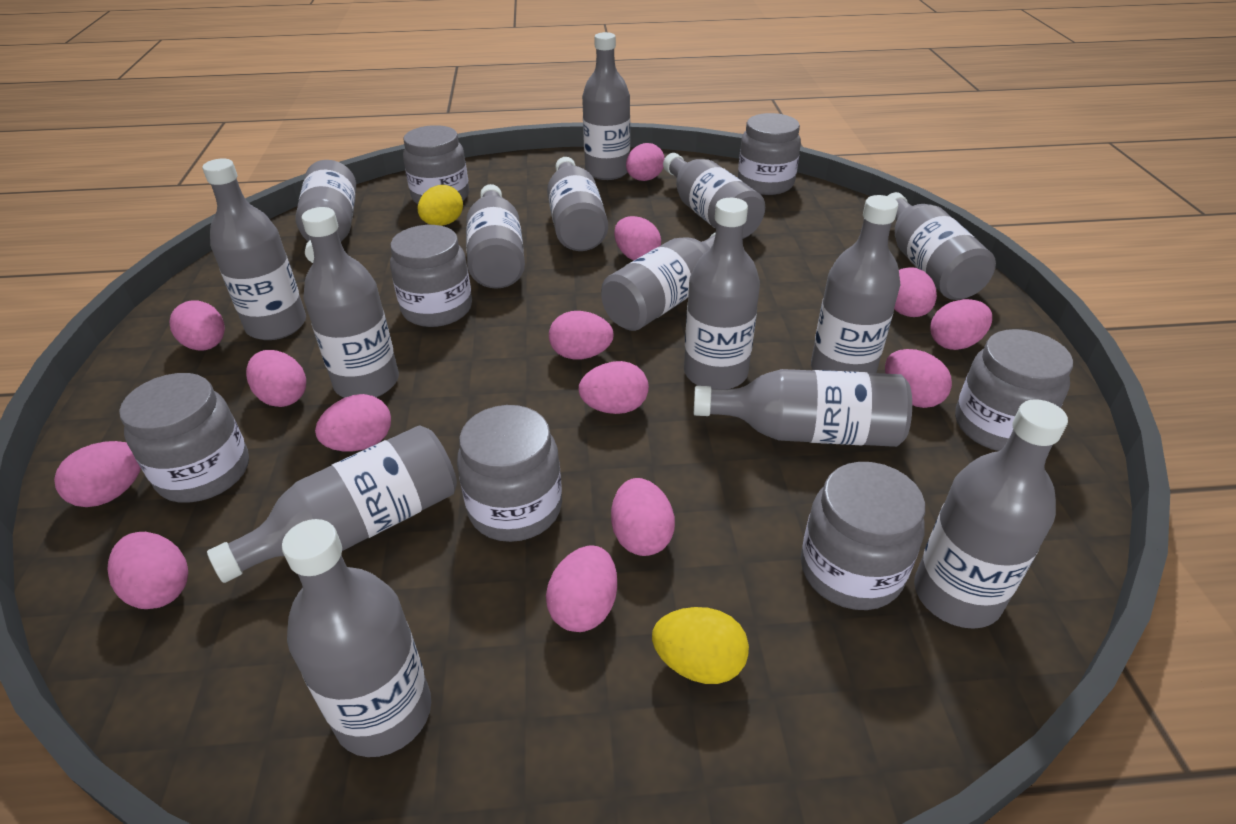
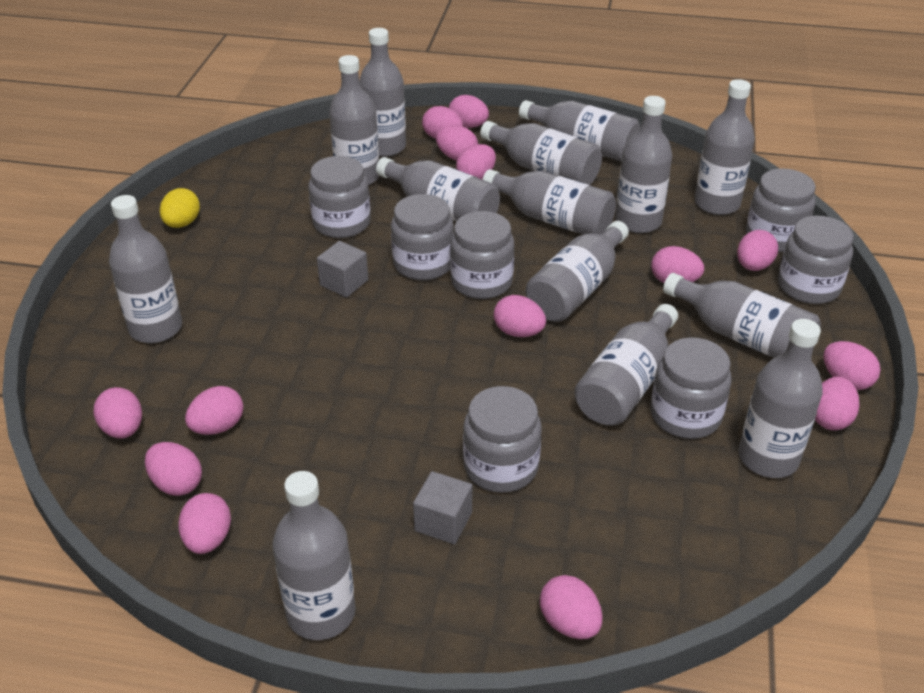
grey bottle: 15 -> 14
grey cube: 0 -> 2
yellow egg: 2 -> 1

